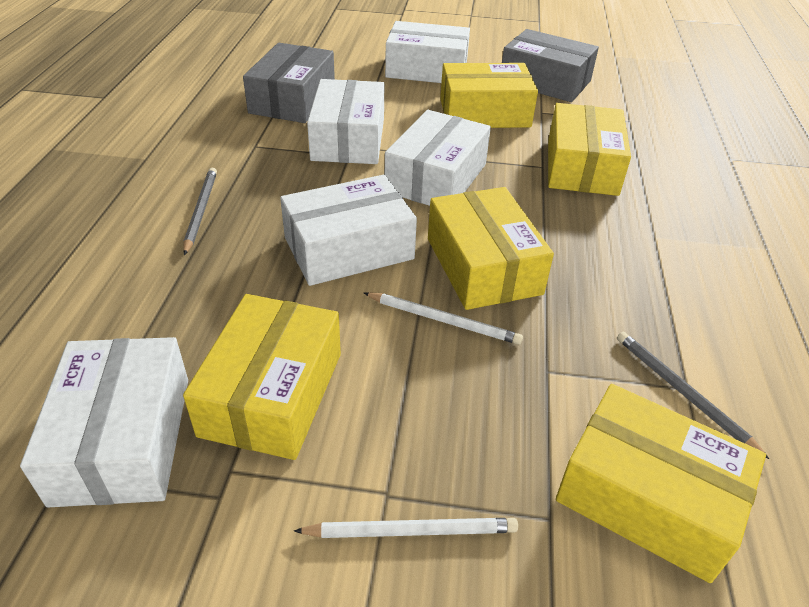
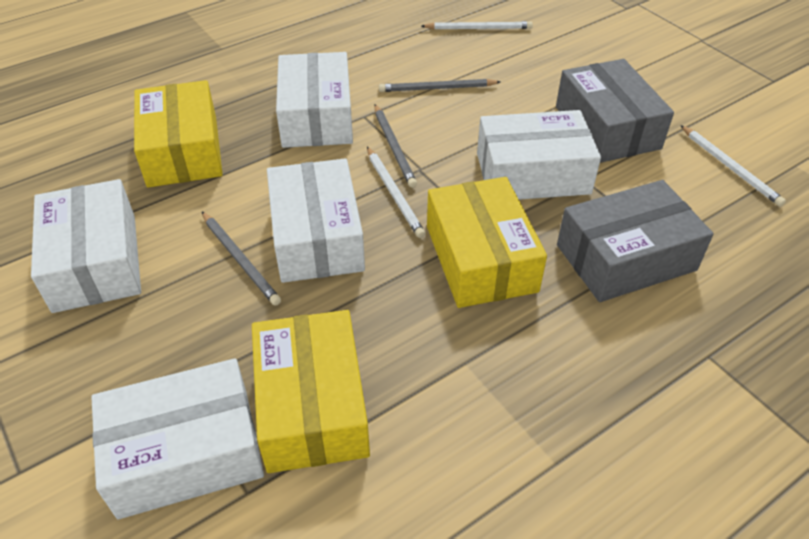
grey pencil: 2 -> 3
white pencil: 2 -> 3
yellow box: 5 -> 3

